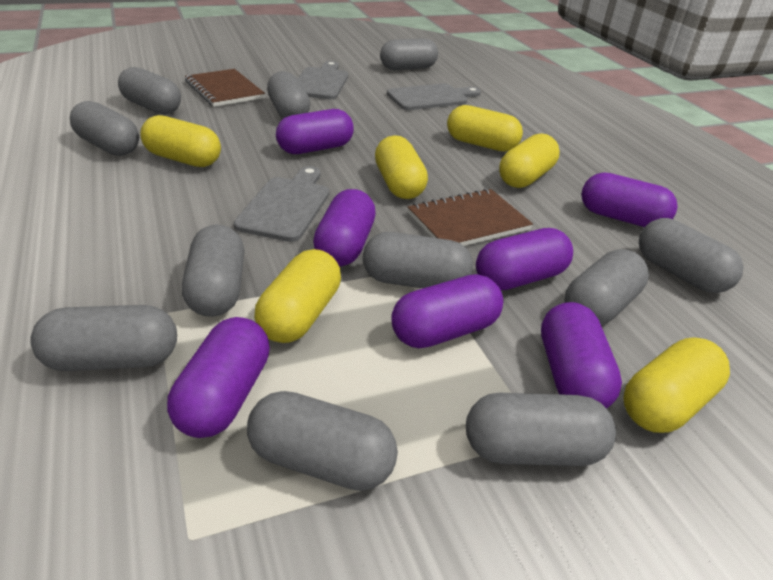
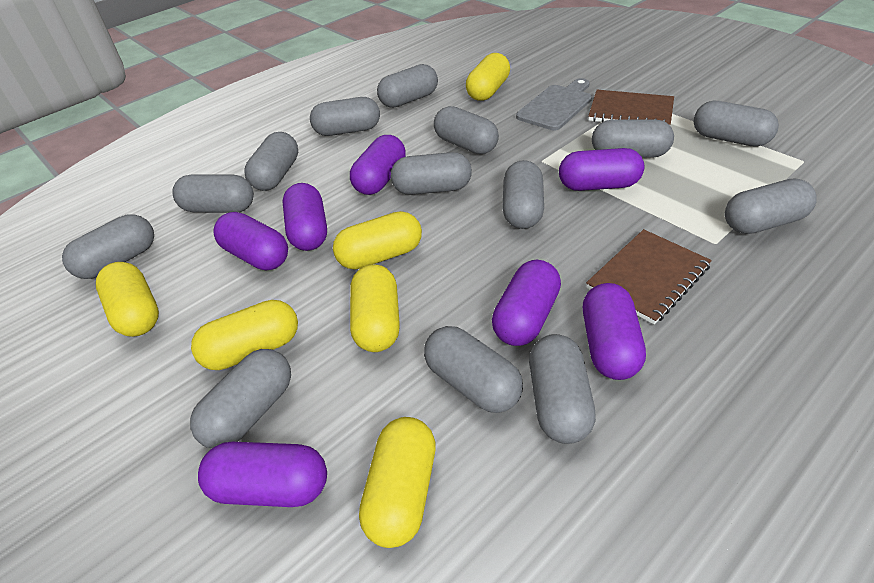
grey capsule: 11 -> 14
grey cutting board: 3 -> 1

